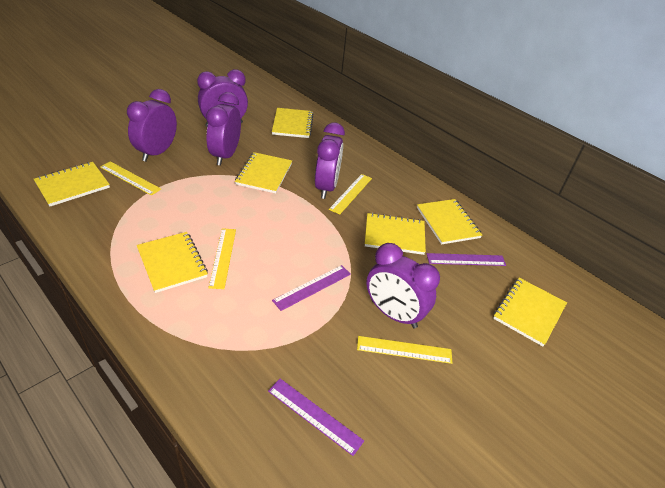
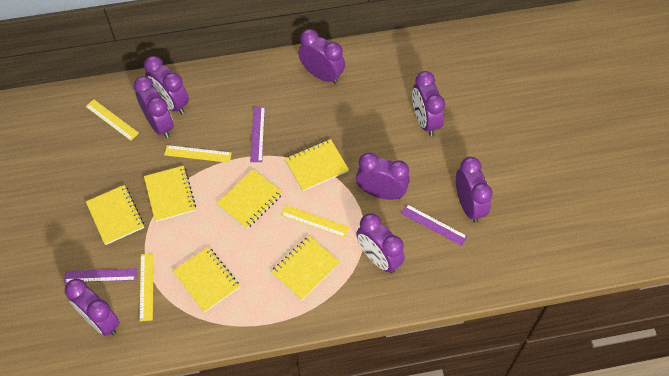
purple clock: 5 -> 8
yellow notebook: 7 -> 6

